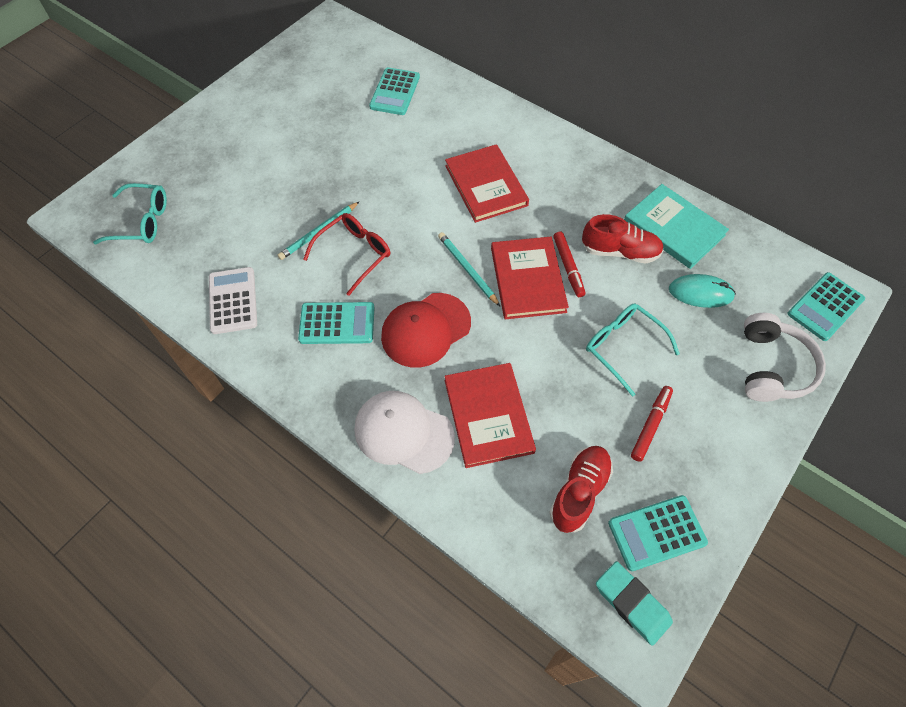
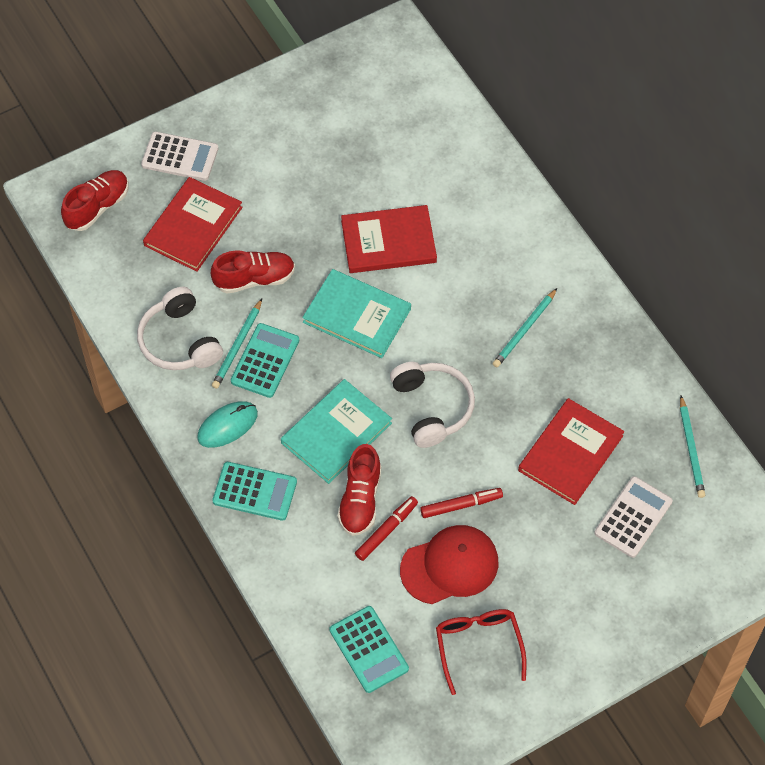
red shoe: 2 -> 3
turquoise book: 1 -> 2
turquoise calculator: 4 -> 3
turquoise eraser: 1 -> 0
turquoise glasses: 2 -> 0
turquoise pencil: 2 -> 3
white calculator: 1 -> 2
white cap: 1 -> 0
white headphones: 1 -> 2

